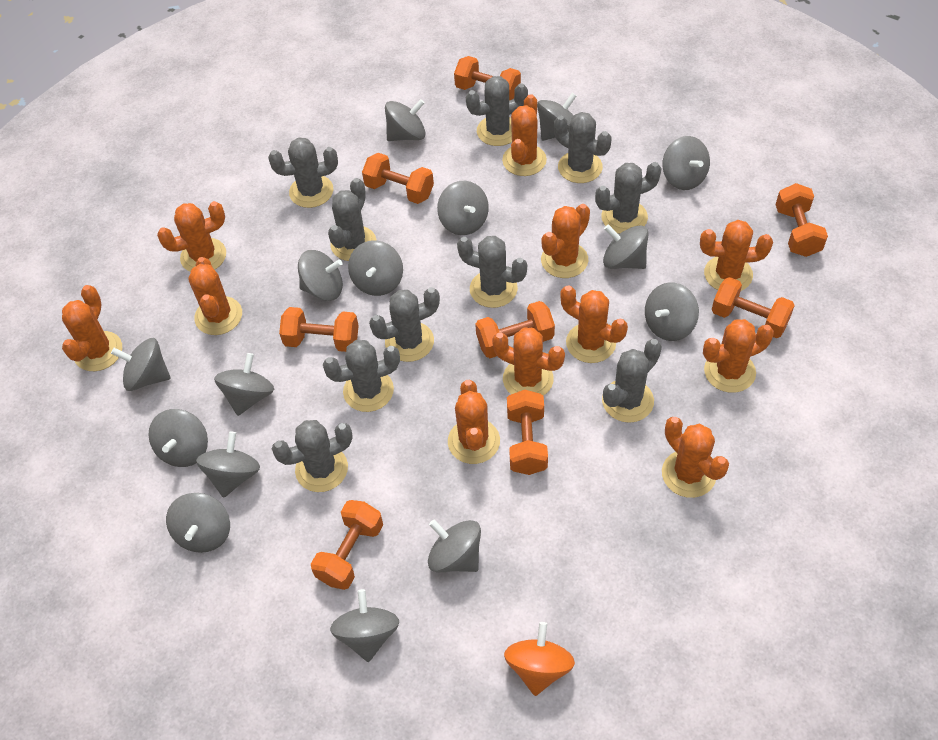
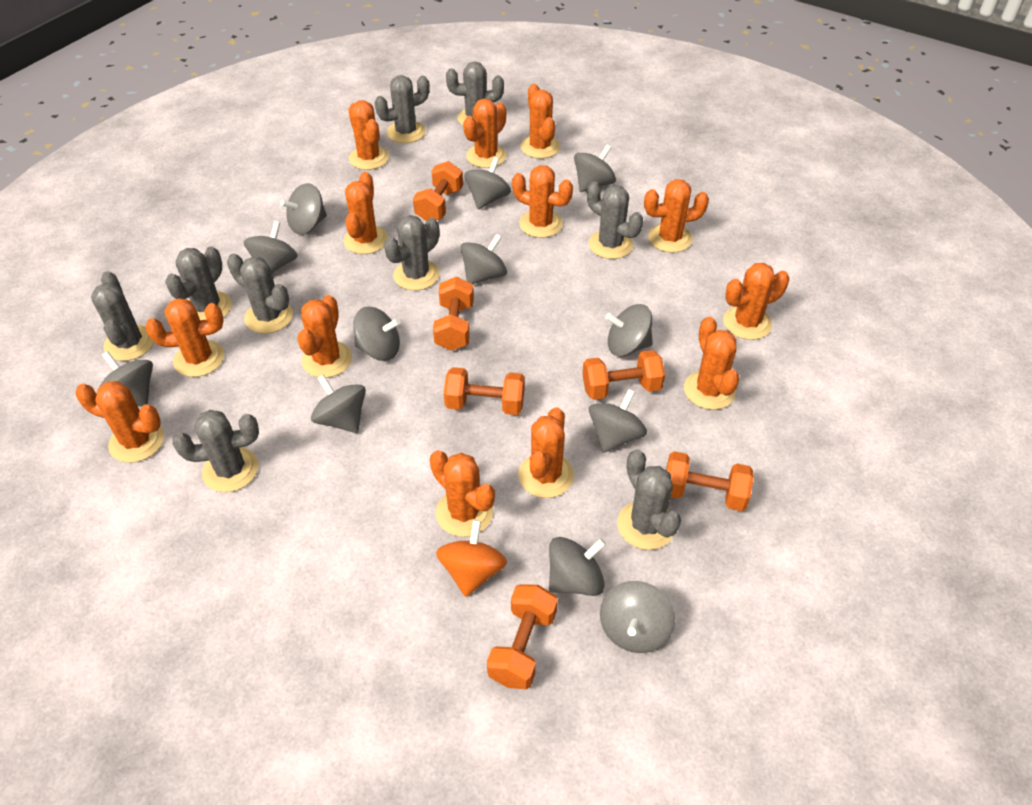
grey cactus: 10 -> 9
grey spinning top: 15 -> 12
orange cactus: 11 -> 13
orange dumbbell: 8 -> 6

